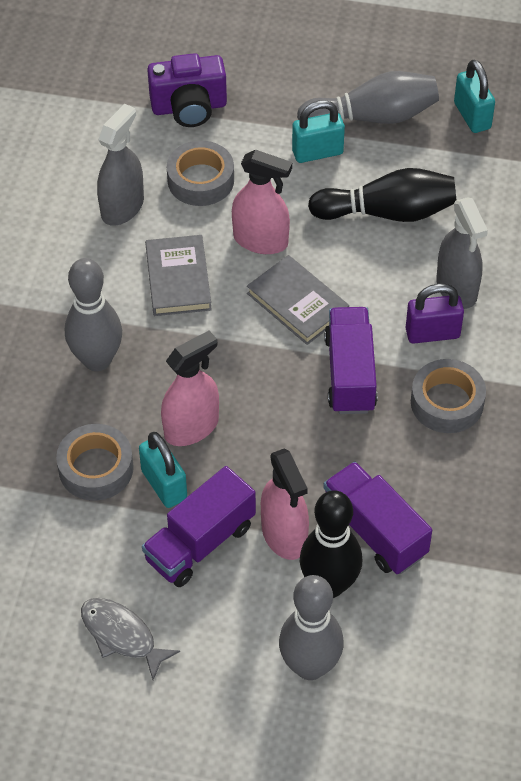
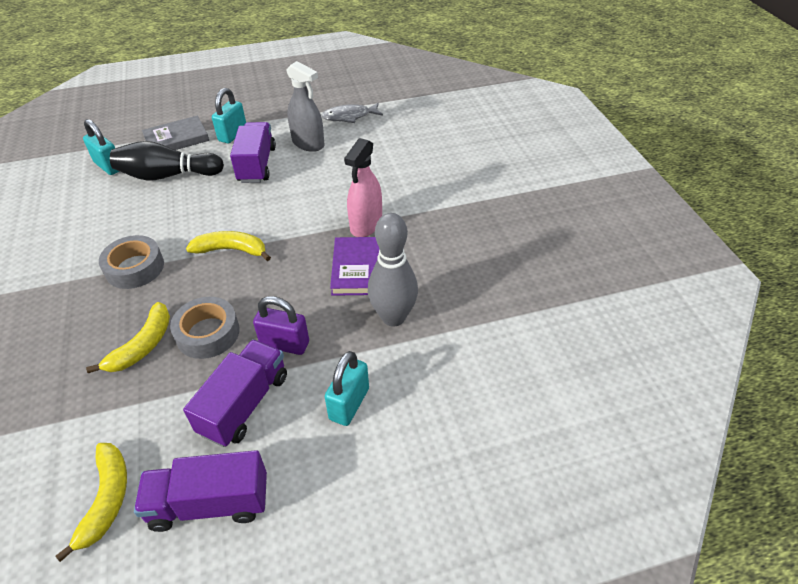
black bowling pin: 2 -> 1
grey book: 2 -> 1
grey bowling pin: 3 -> 1
grey spray bottle: 2 -> 1
grey tape: 3 -> 2
pink spray bottle: 3 -> 1
purple book: 0 -> 1
purple camera: 1 -> 0
yellow banana: 0 -> 3

